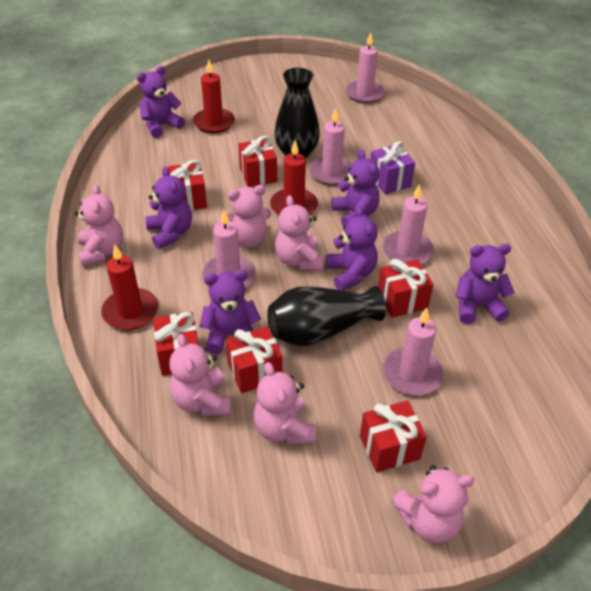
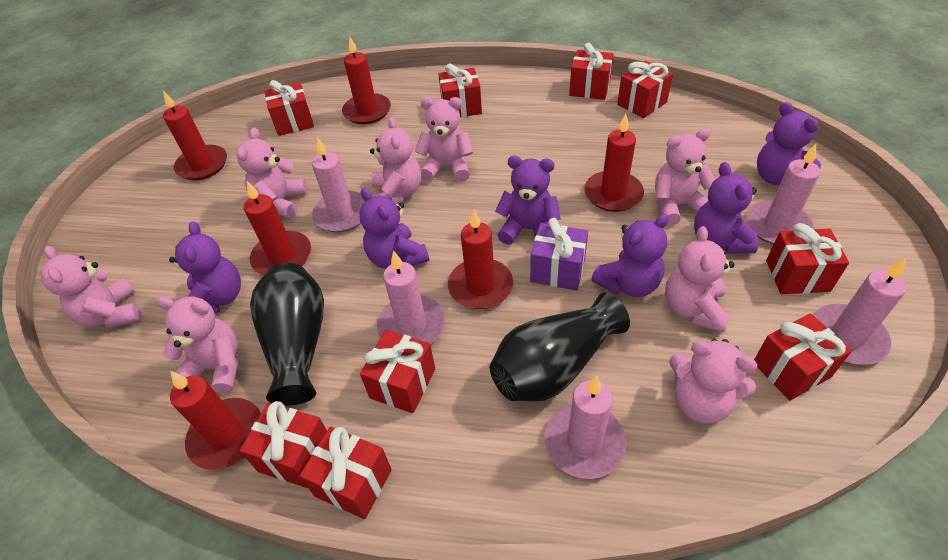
pink teddy bear: 6 -> 8
red candle: 3 -> 6
red gift: 6 -> 9

